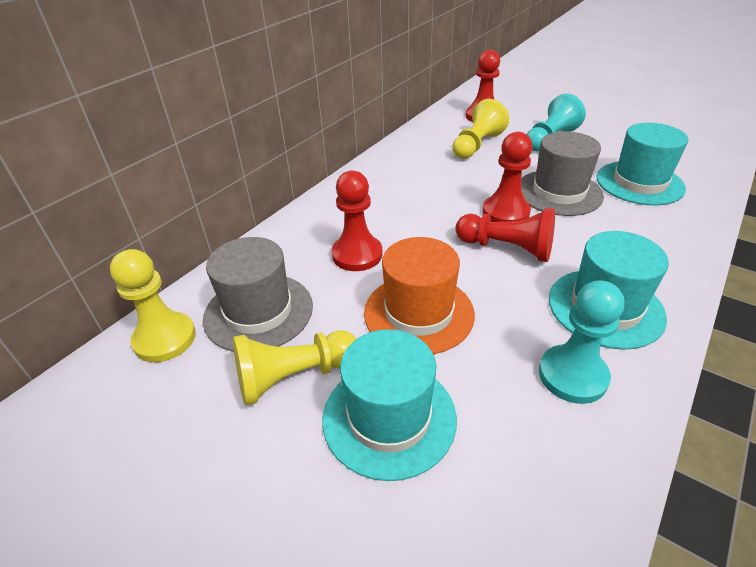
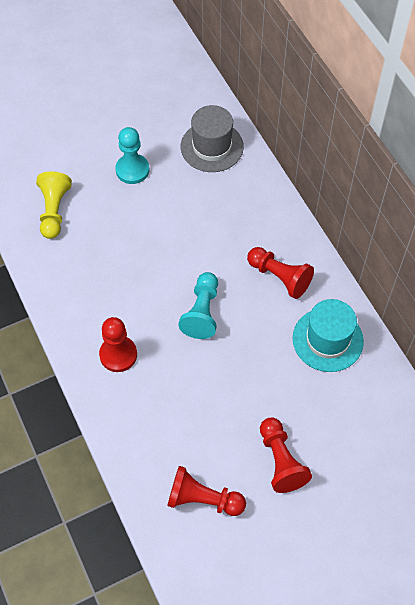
grey hat: 2 -> 1
orange hat: 1 -> 0
turquoise hat: 3 -> 1
yellow pawn: 3 -> 1

